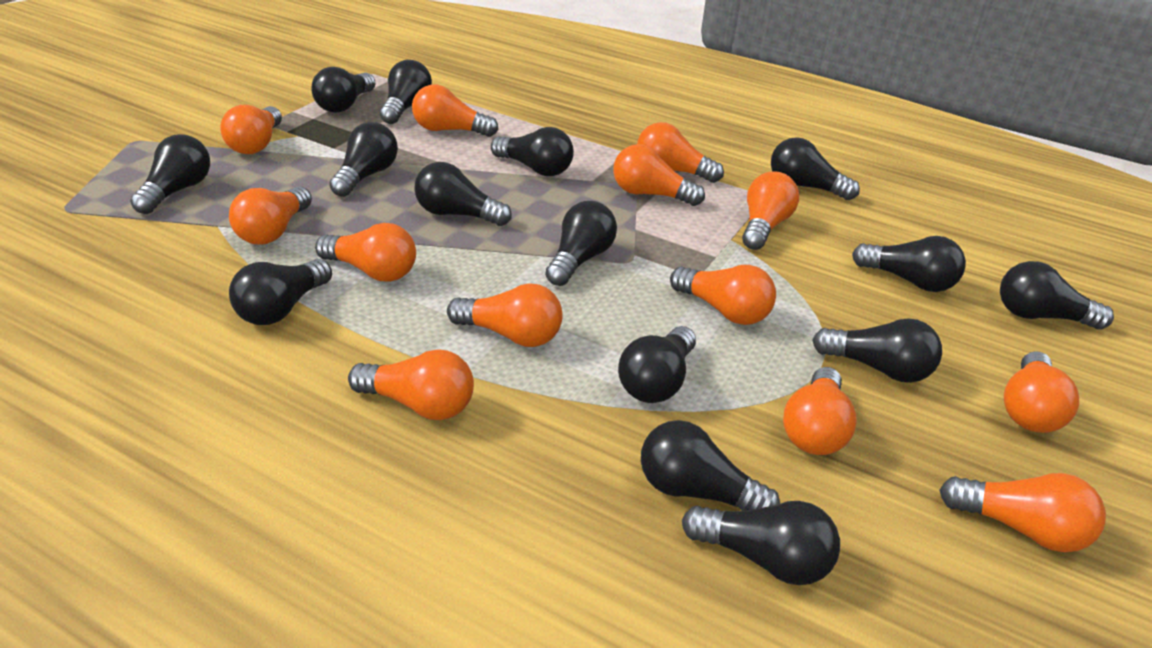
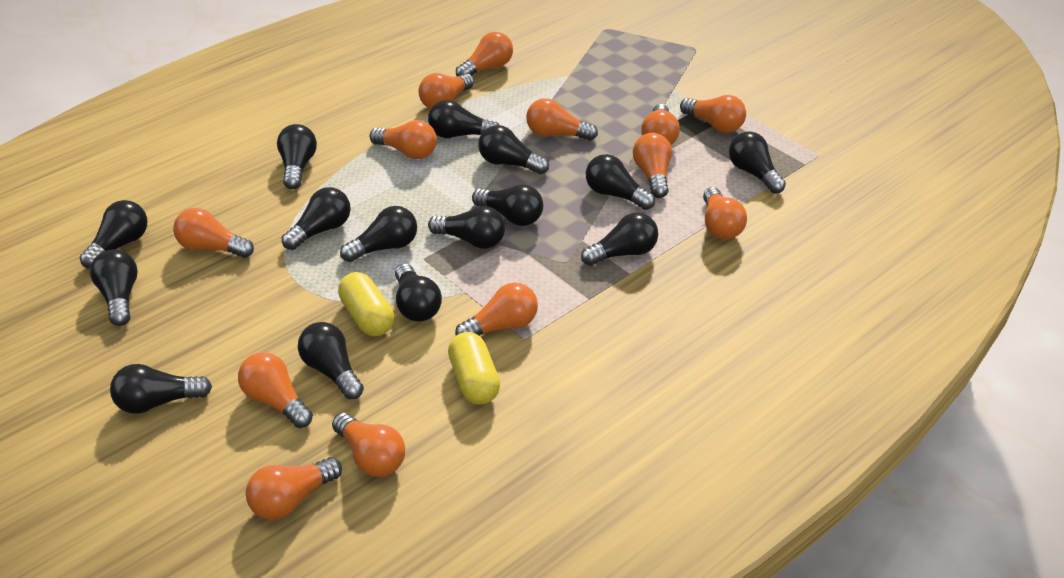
yellow capsule: 0 -> 2

